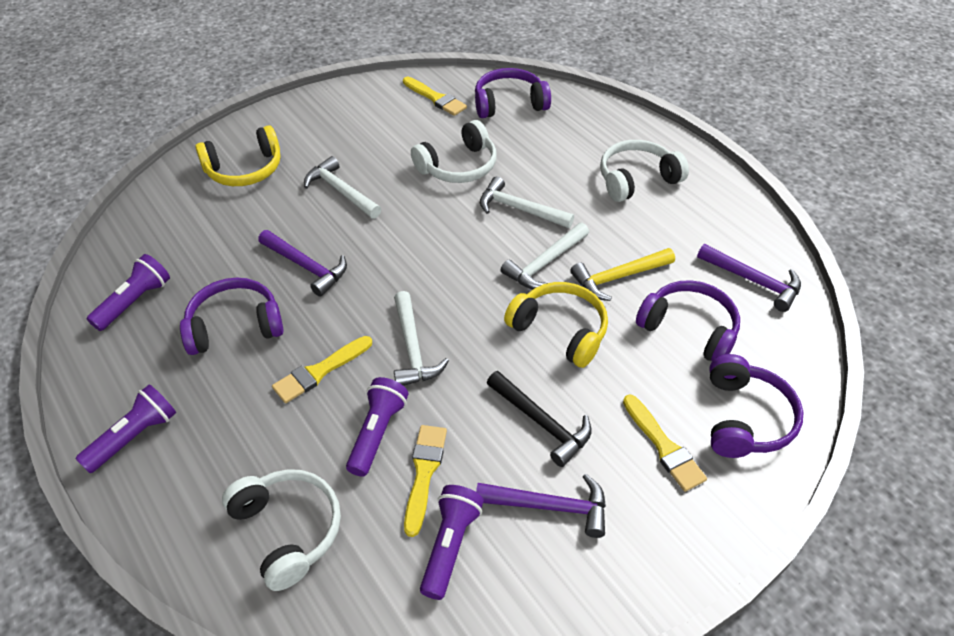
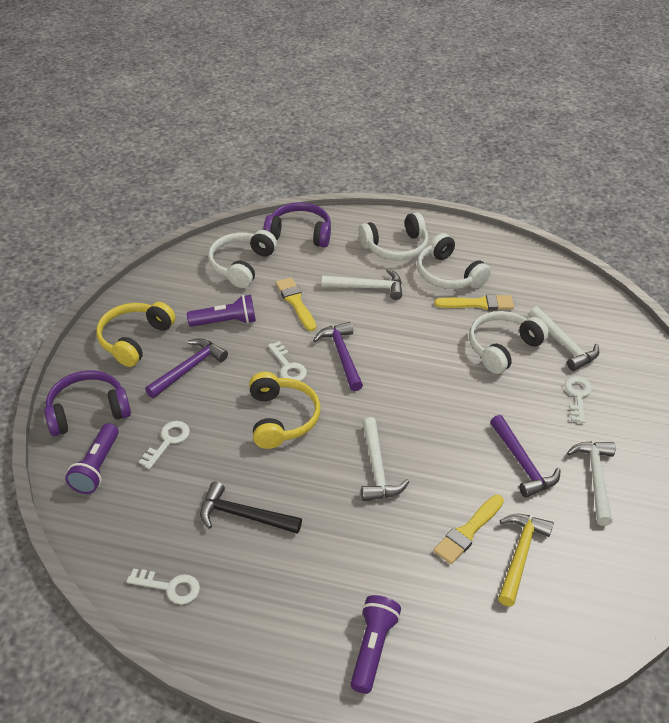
purple flashlight: 4 -> 3
purple headphones: 4 -> 2
white headphones: 3 -> 4
white key: 0 -> 4
yellow brush: 4 -> 3

